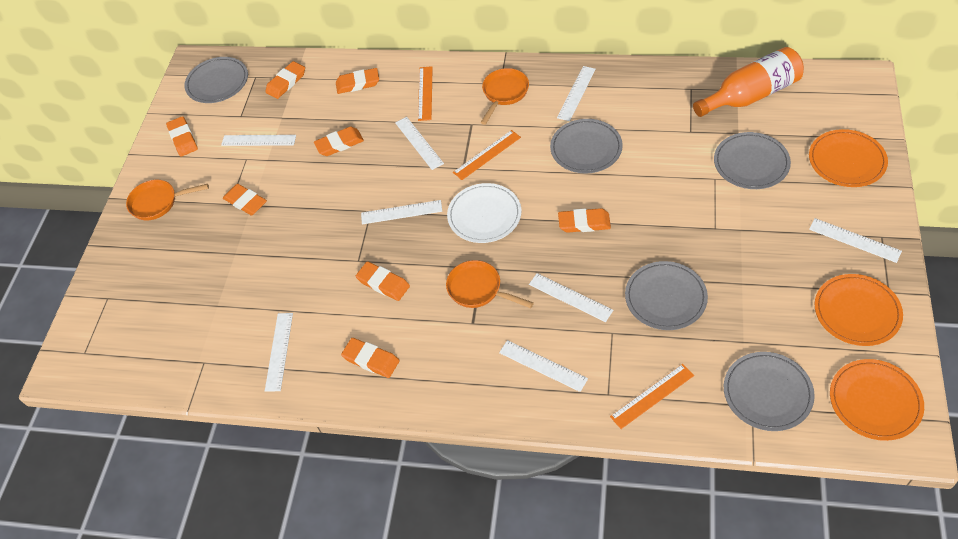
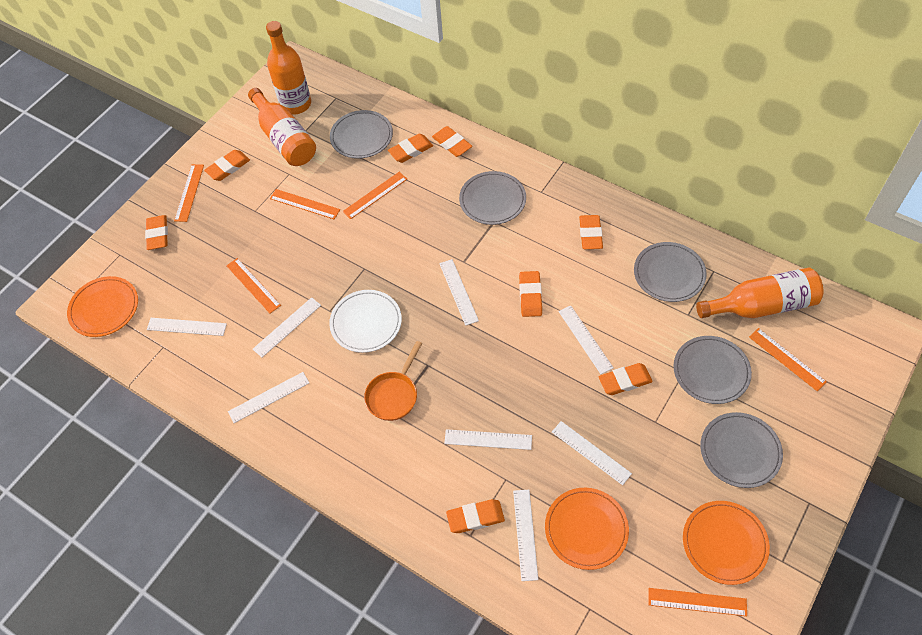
orange bottle: 1 -> 3
orange pan: 3 -> 1
orange ruler: 3 -> 6

